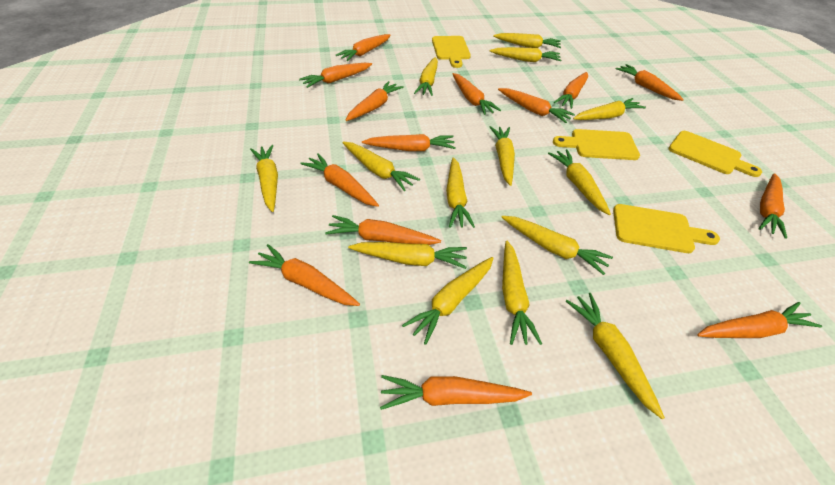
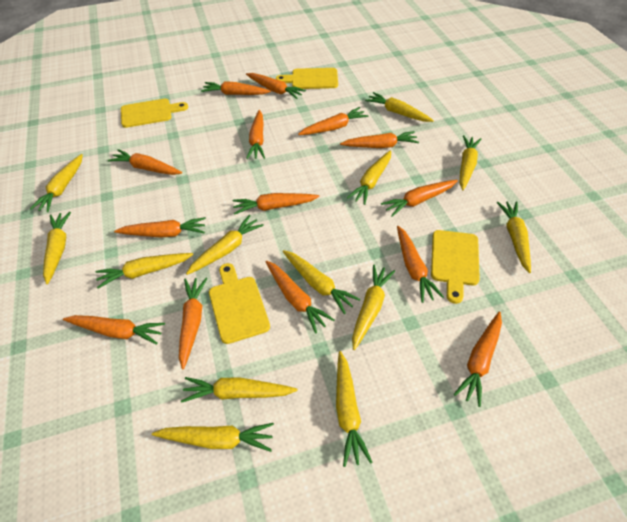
yellow carrot: 14 -> 13

